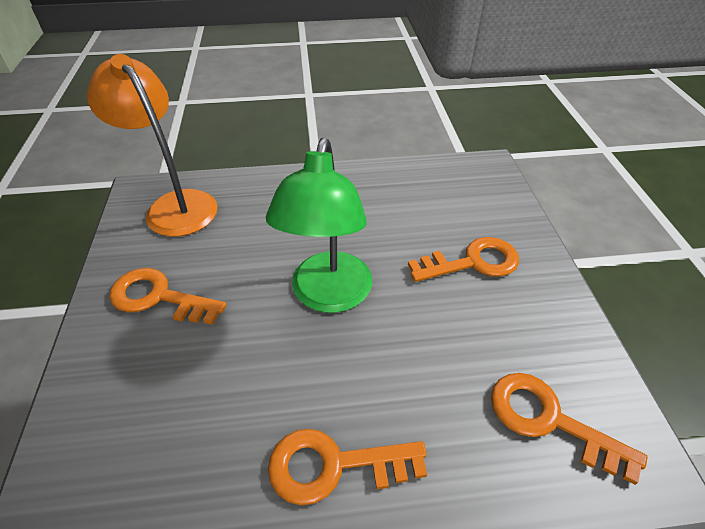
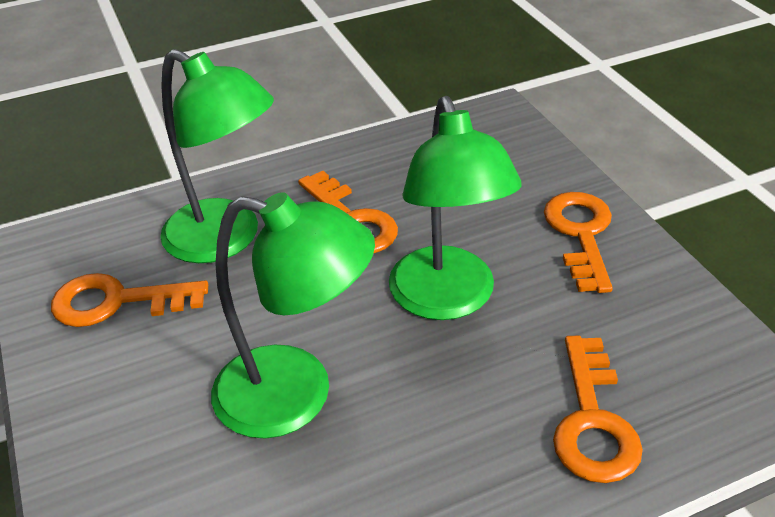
green lamp: 1 -> 3
orange lamp: 1 -> 0

